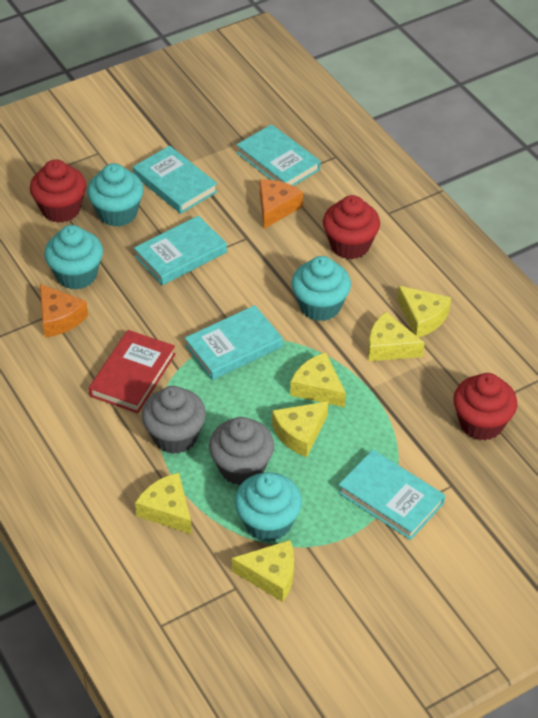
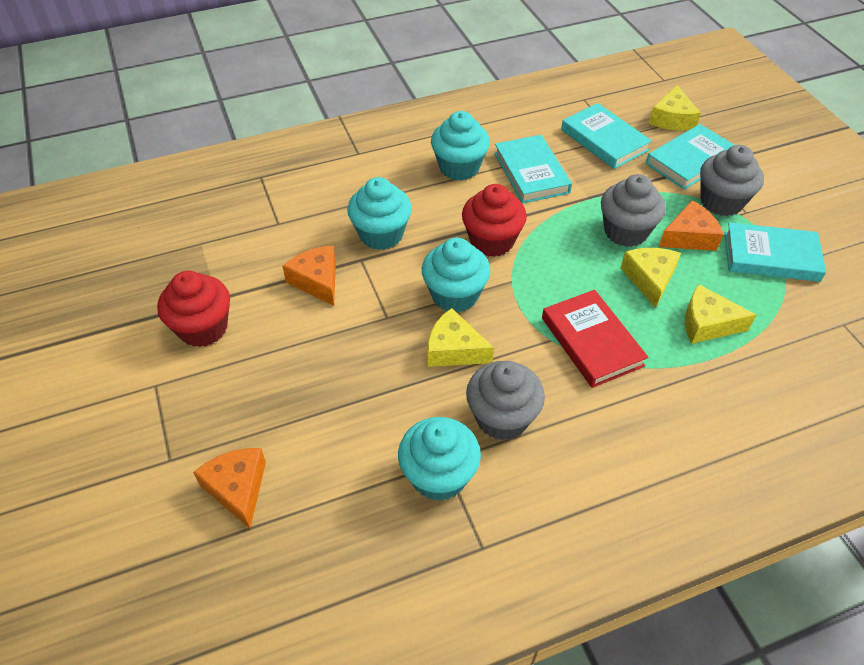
grey cupcake: 2 -> 3
orange cheese: 2 -> 3
red cupcake: 3 -> 2
turquoise book: 5 -> 4
yellow cheese: 6 -> 4

